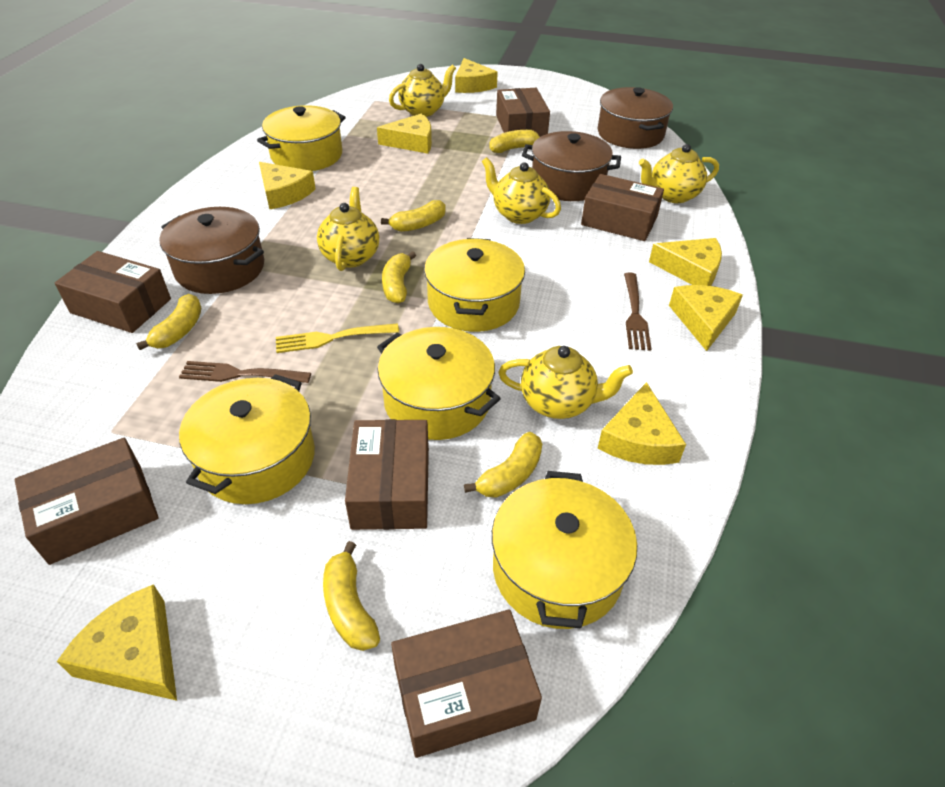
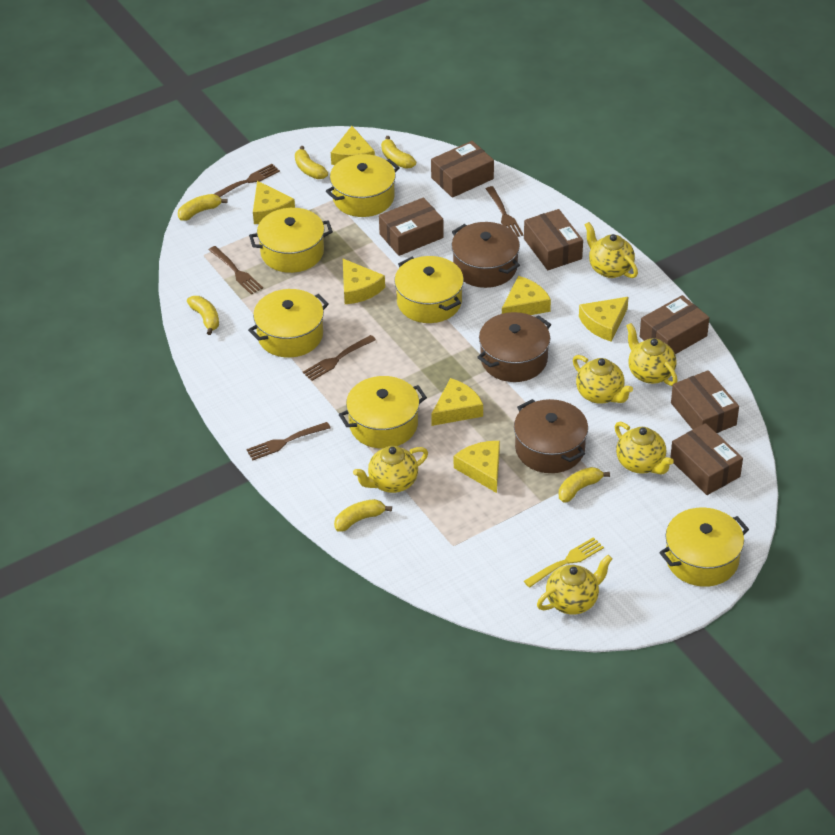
brown fork: 2 -> 5
yellow pot: 5 -> 6
yellow teapot: 5 -> 6

